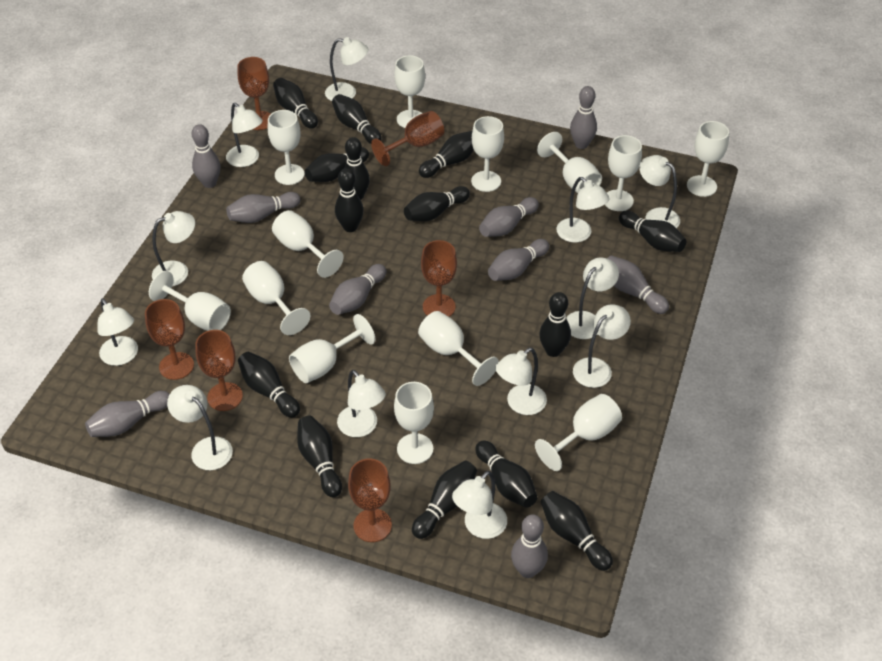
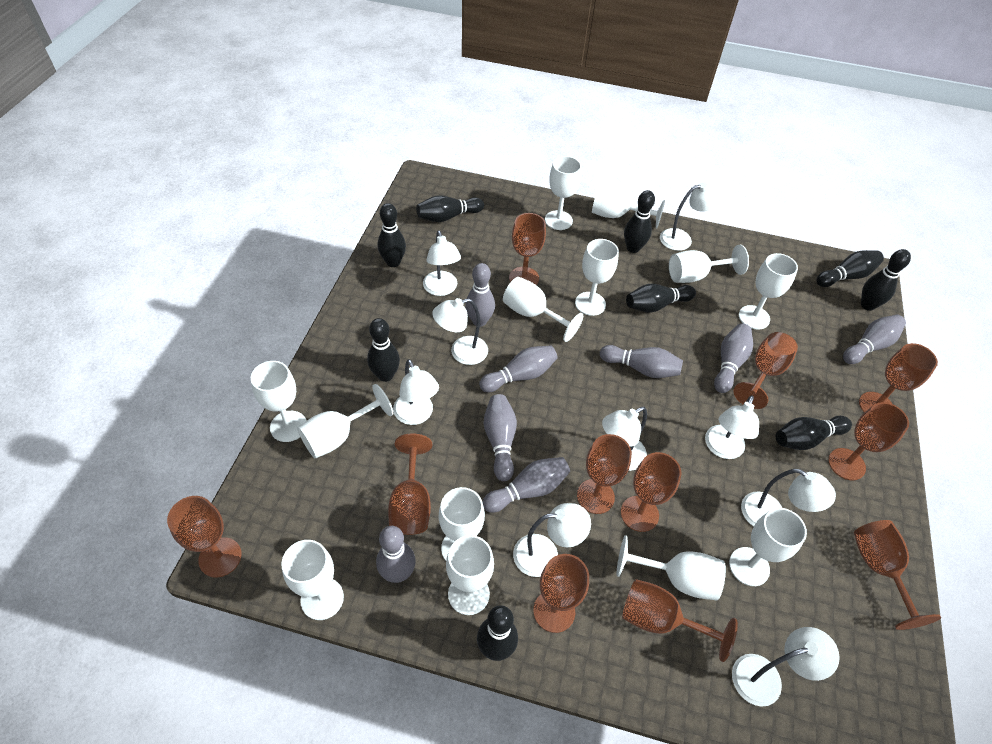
black bowling pin: 14 -> 9
brown goblet: 6 -> 11
grey bowling pin: 9 -> 8
white lamp: 12 -> 9

